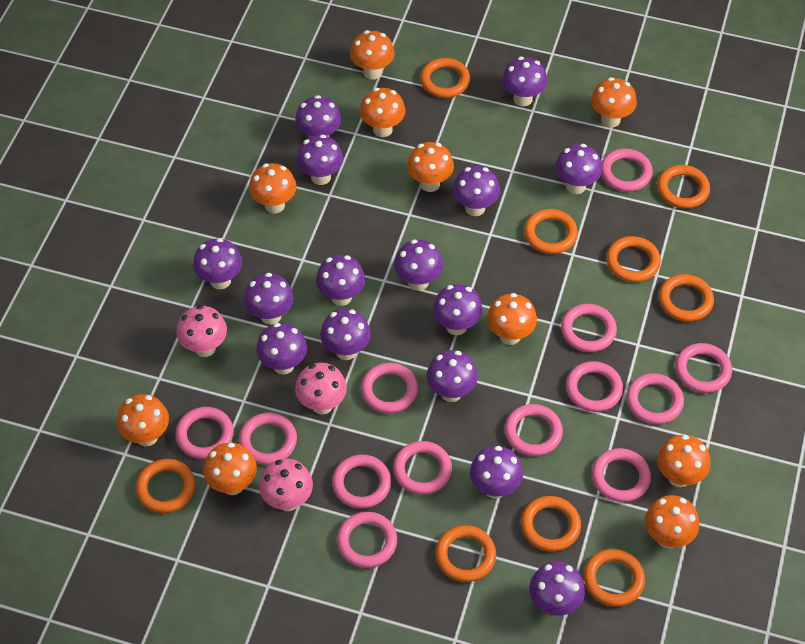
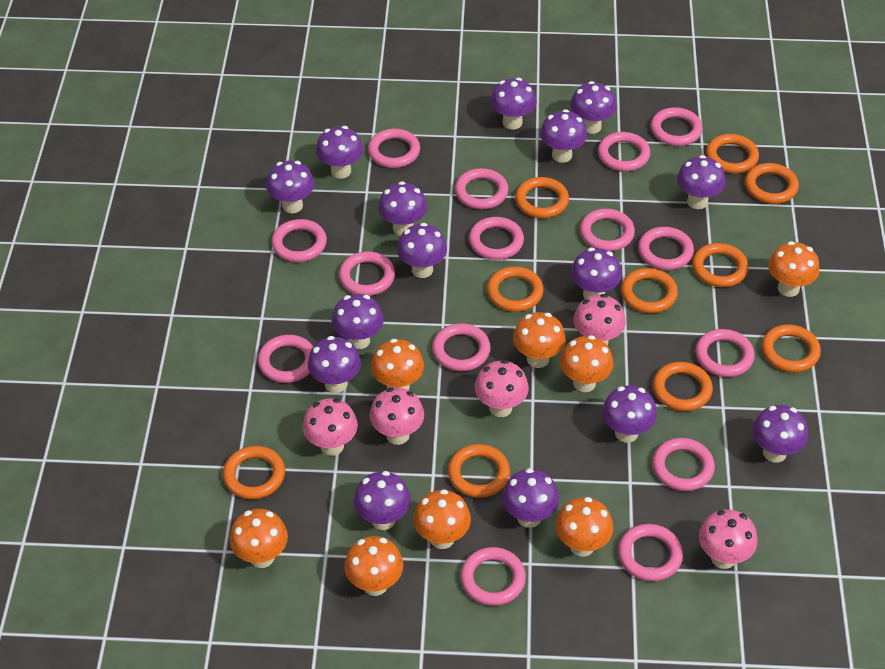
orange mushroom: 10 -> 8
orange ring: 9 -> 10
pink mushroom: 3 -> 5
pink ring: 13 -> 15

